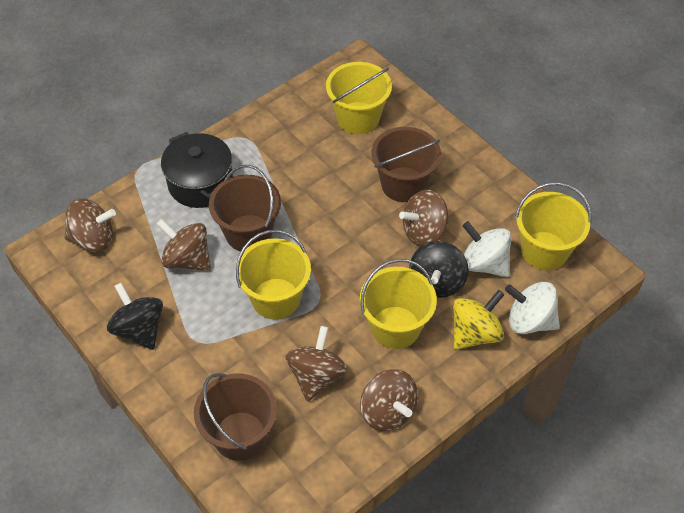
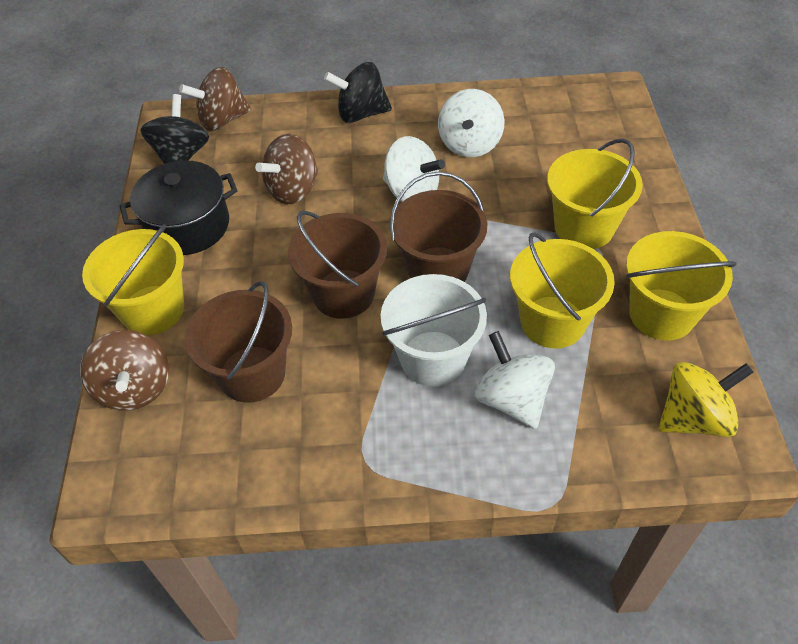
brown spinning top: 5 -> 3
white bucket: 0 -> 1
white spinning top: 2 -> 3

